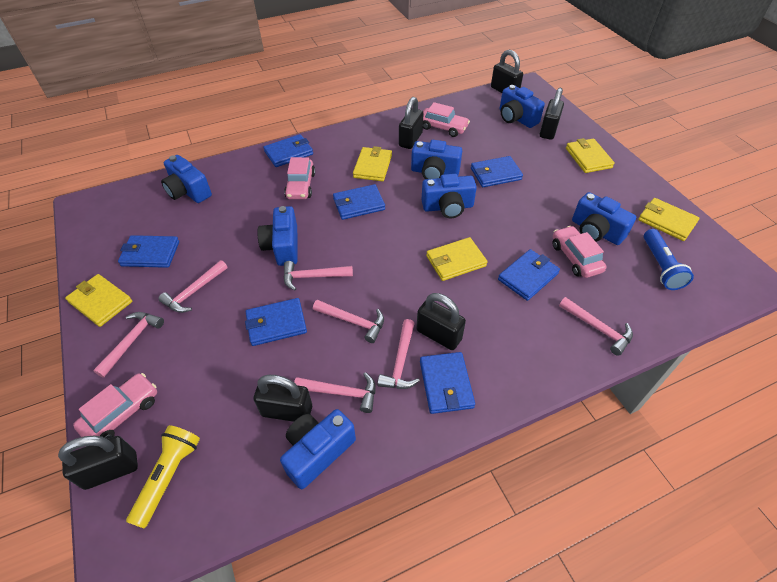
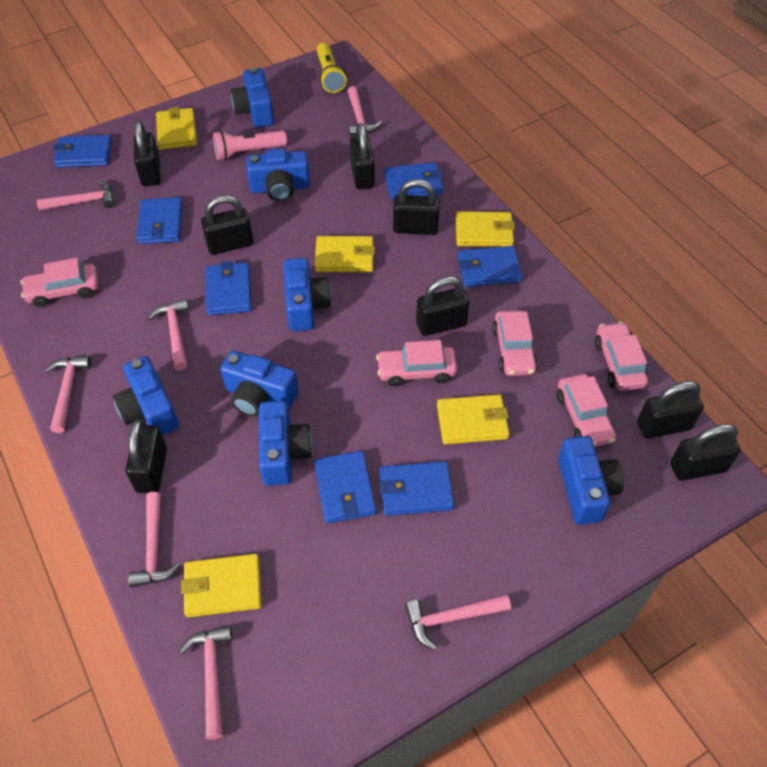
black padlock: 6 -> 8
blue flashlight: 1 -> 0
pink car: 4 -> 5
pink flashlight: 0 -> 1

